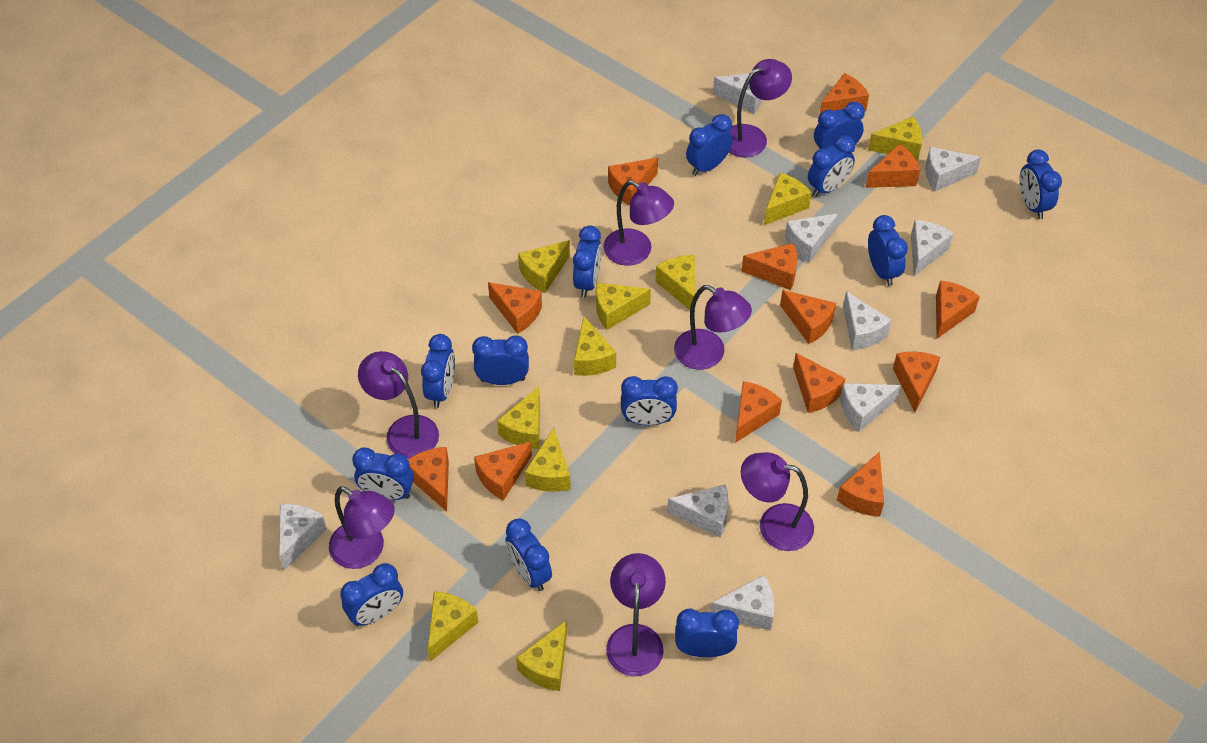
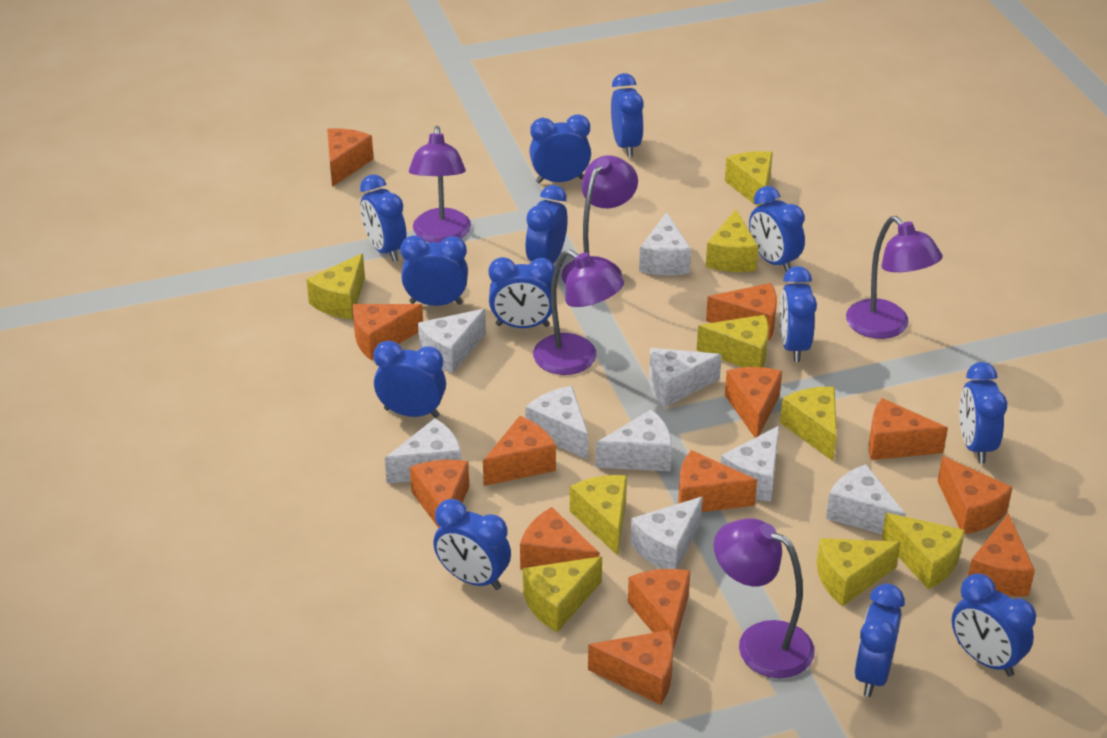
purple lamp: 7 -> 5
yellow cheese: 10 -> 9

